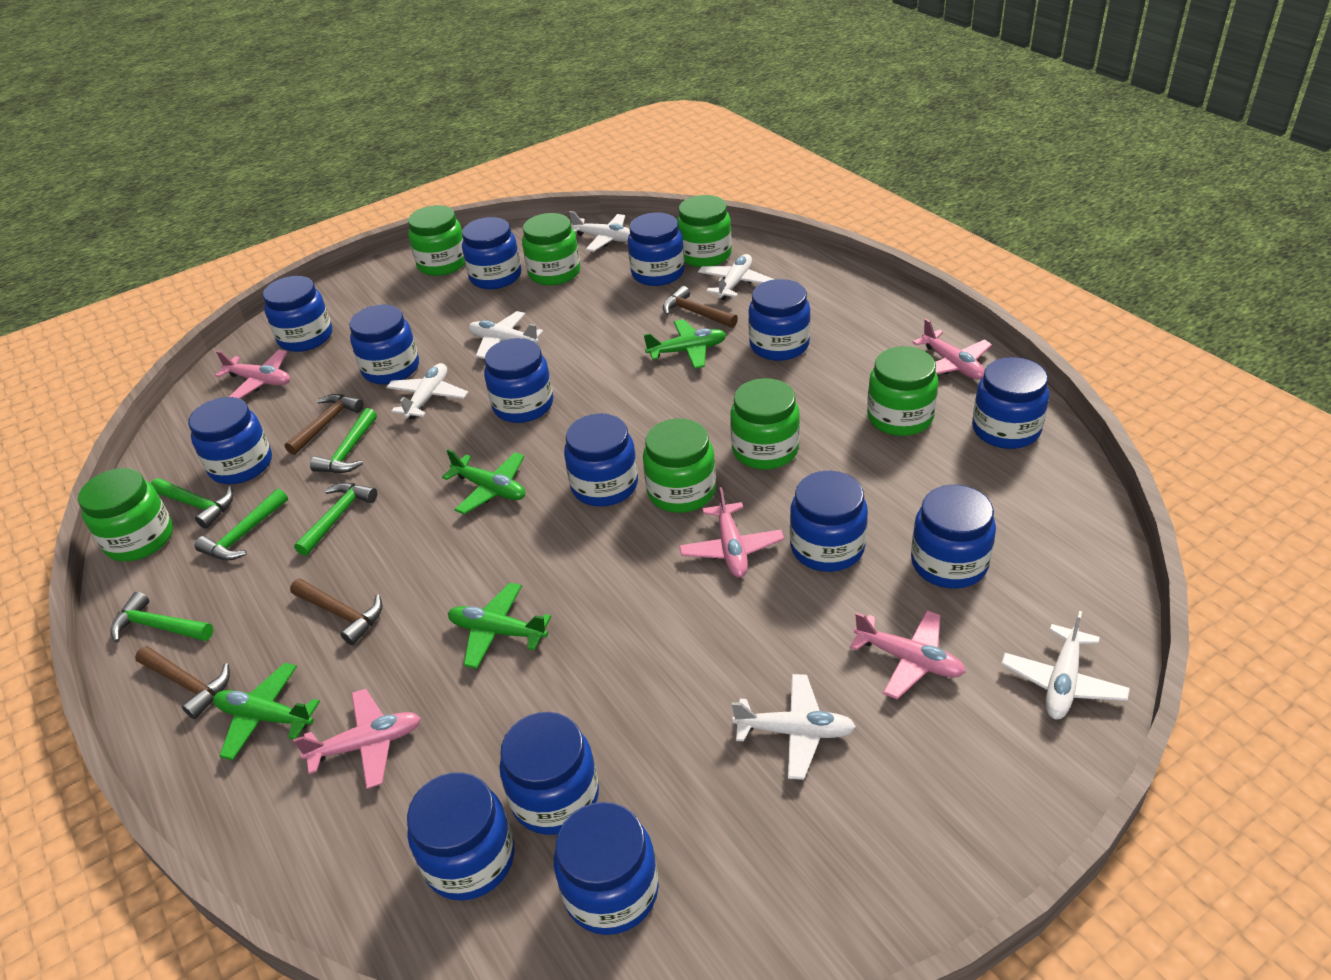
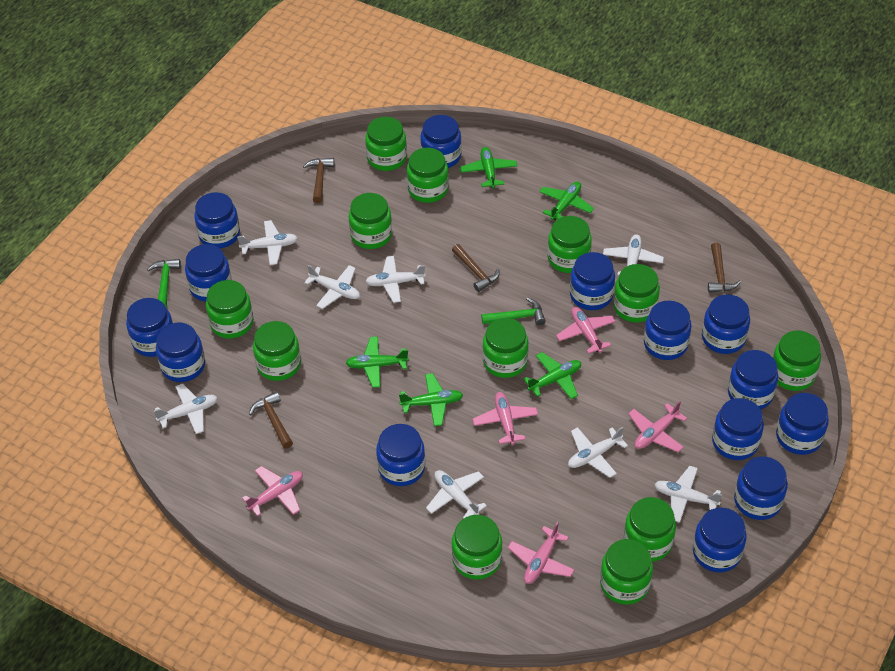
green hammer: 5 -> 2
green jar: 7 -> 12
green plane: 4 -> 5
white plane: 6 -> 8

